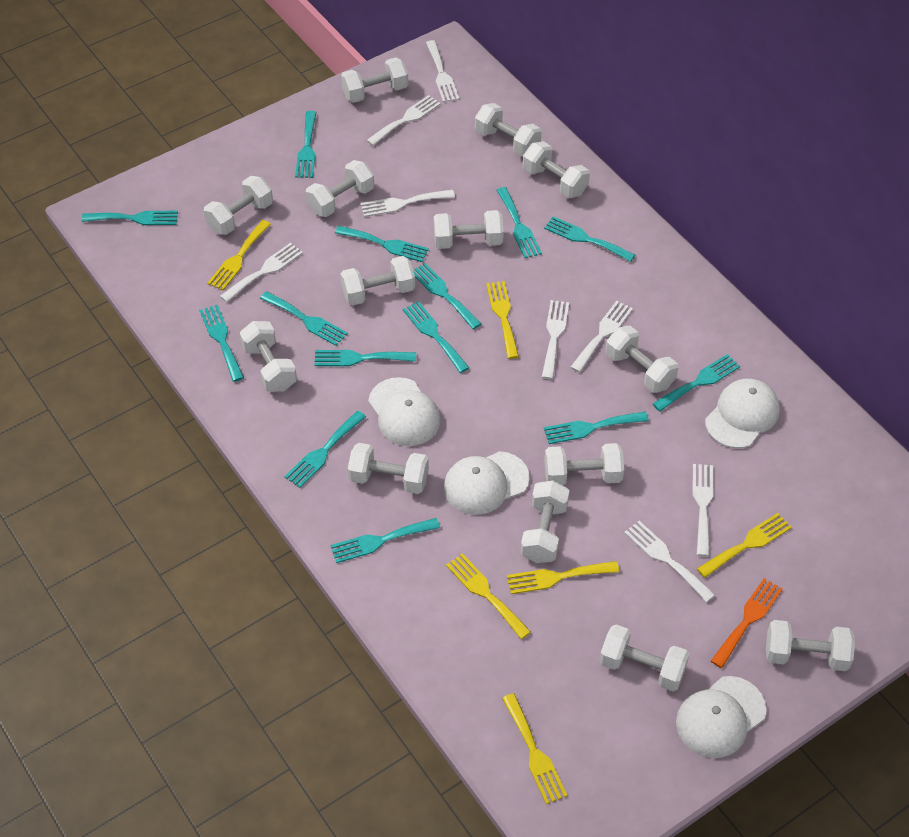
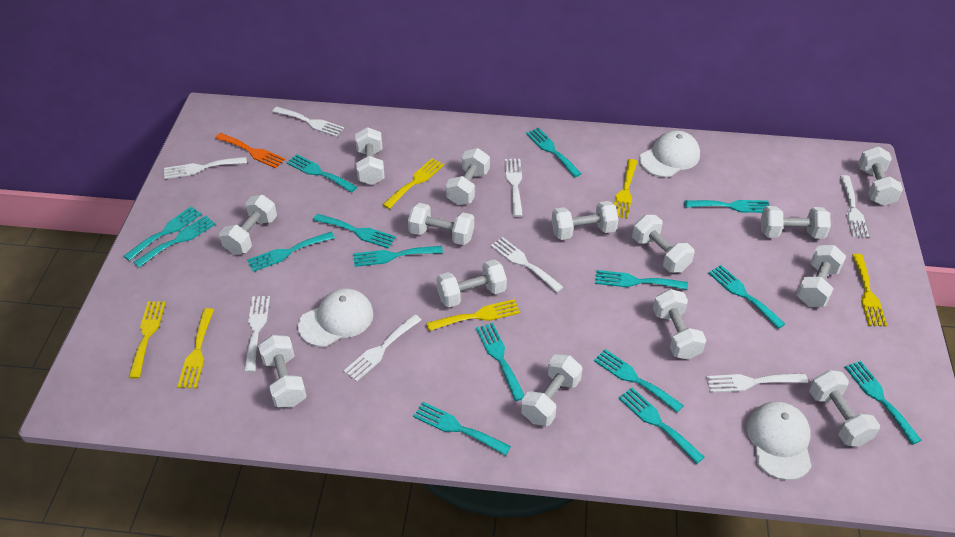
turquoise fork: 14 -> 15
white cap: 4 -> 3

